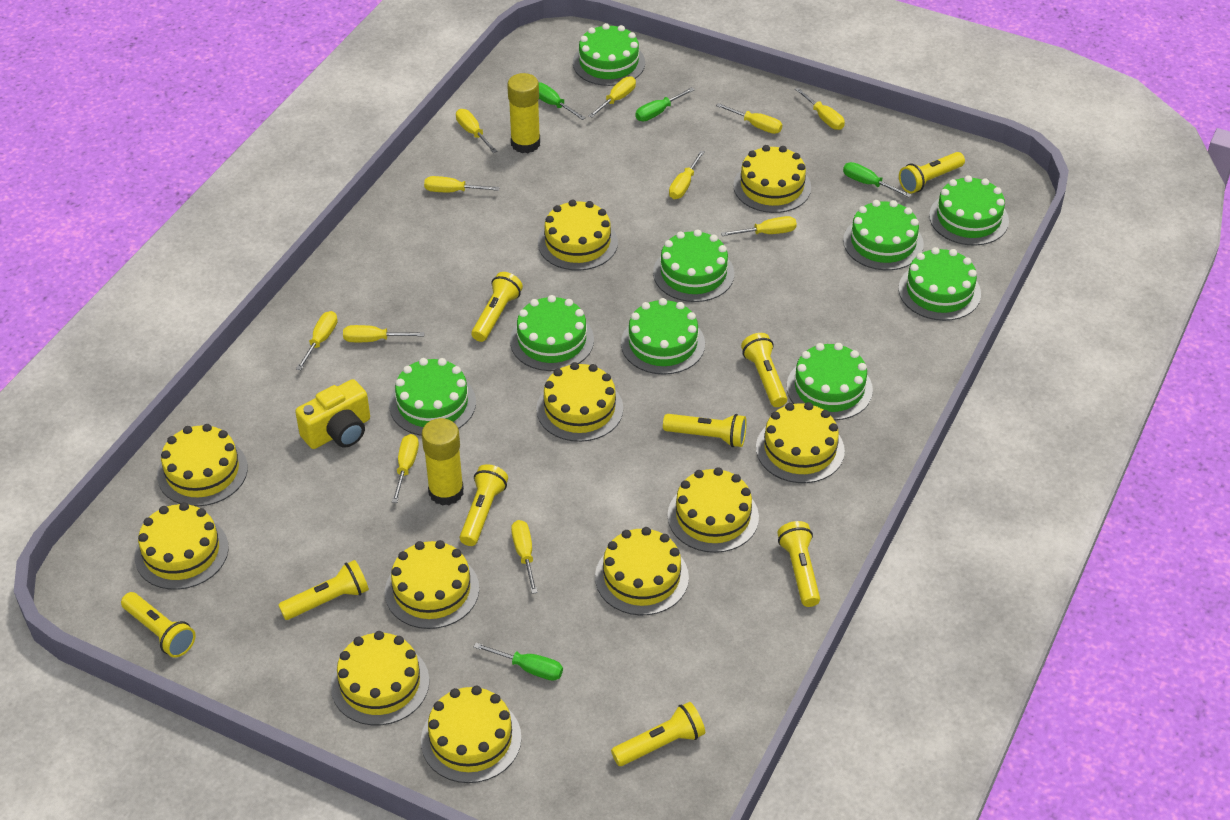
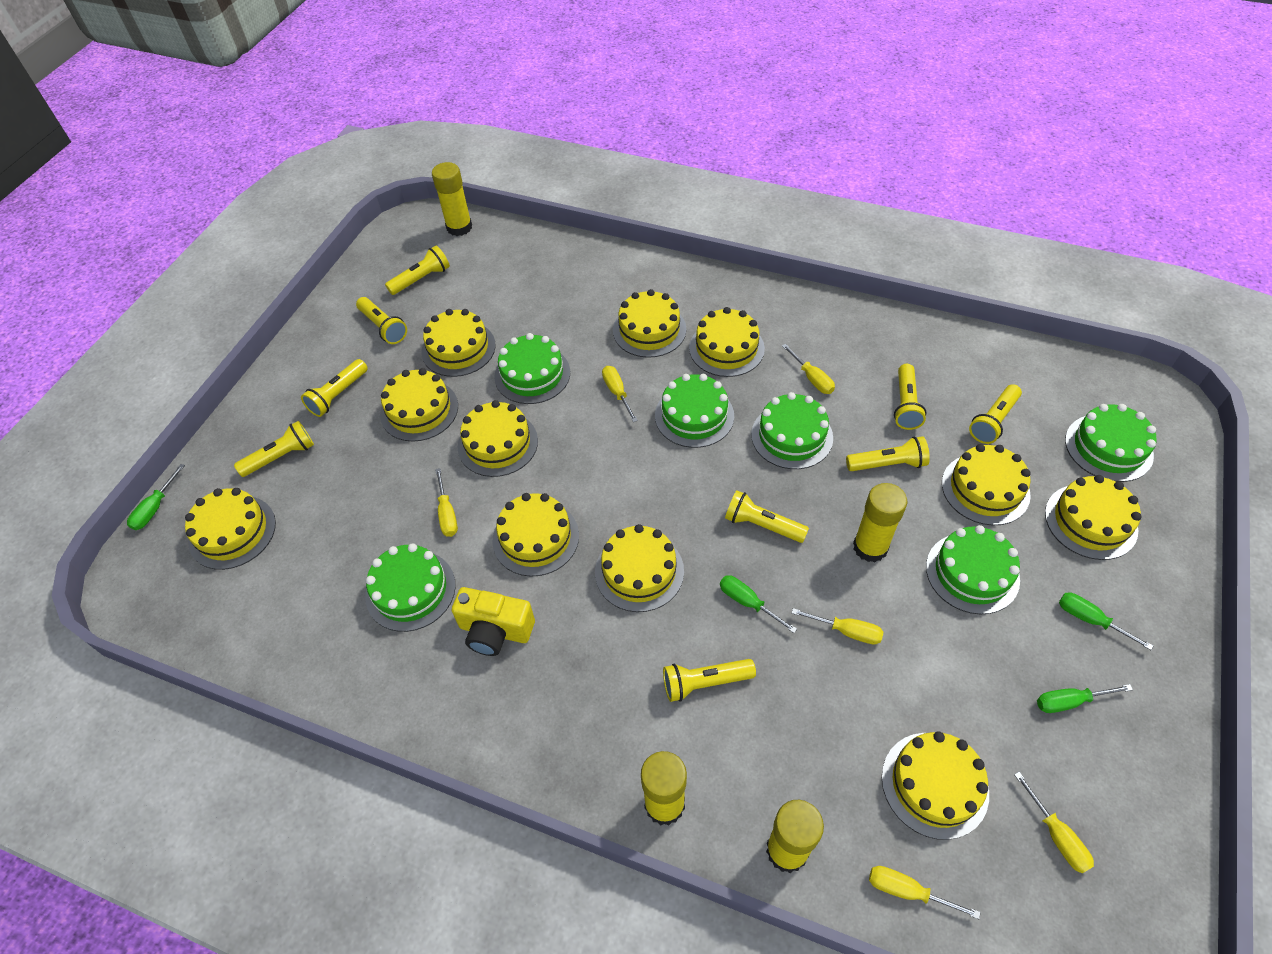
green cake: 9 -> 6
yellow glue stick: 2 -> 4
yellow screwdriver: 11 -> 6

